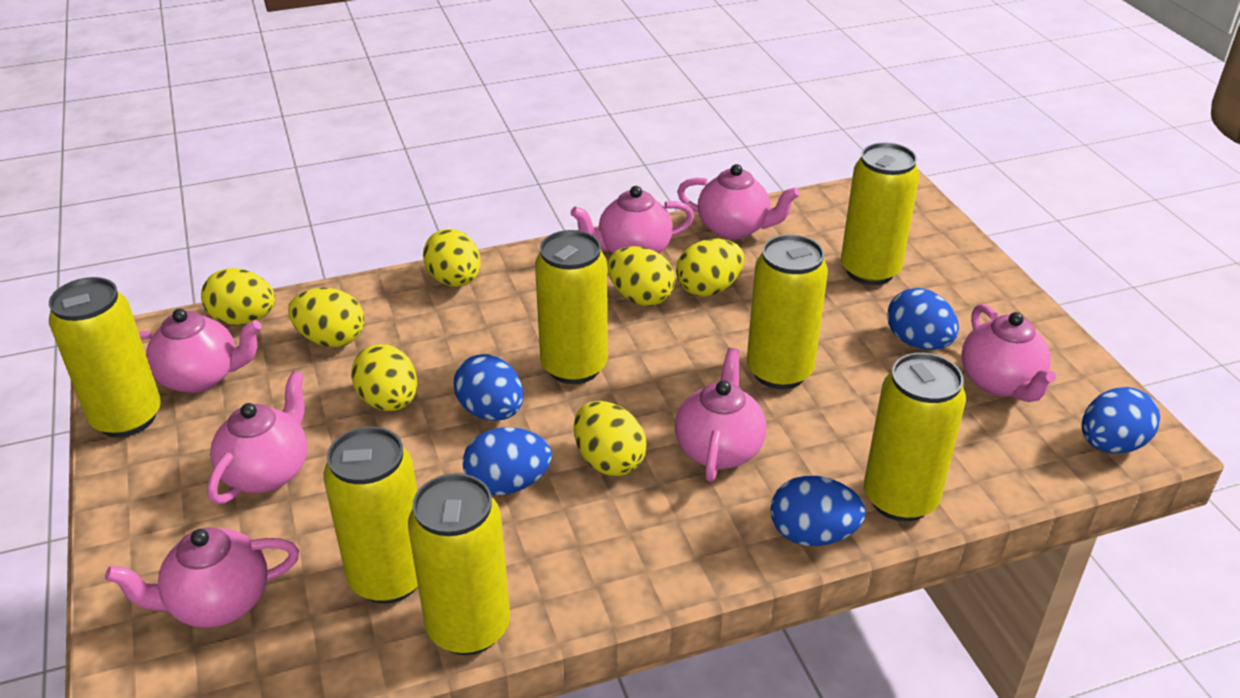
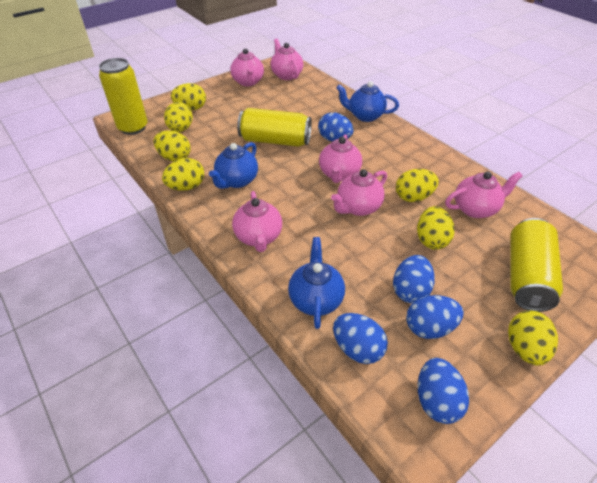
blue teapot: 0 -> 3
pink teapot: 7 -> 6
yellow can: 7 -> 3

